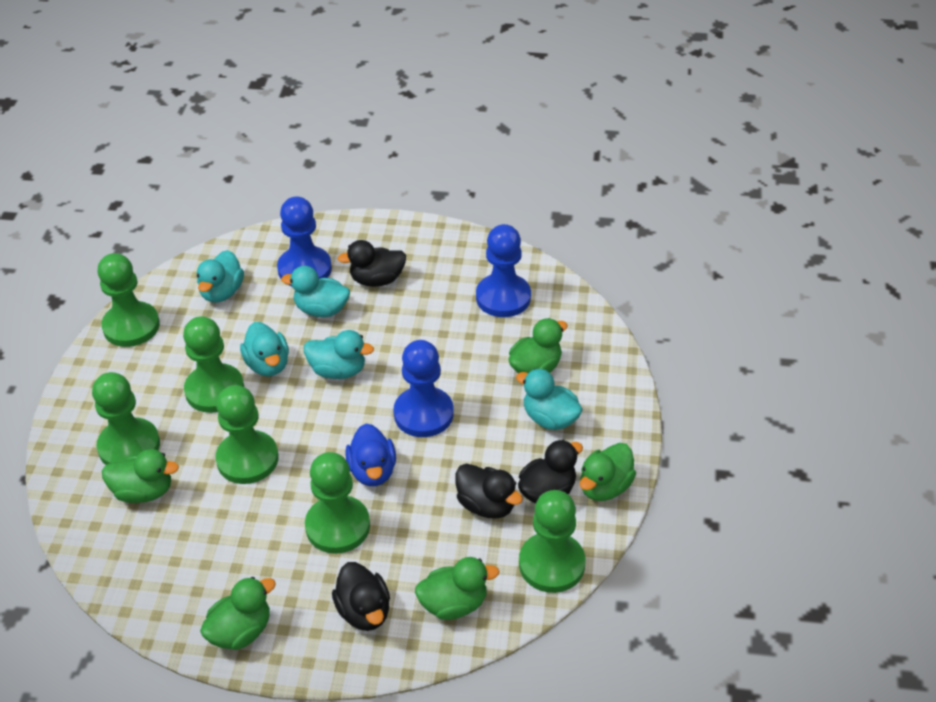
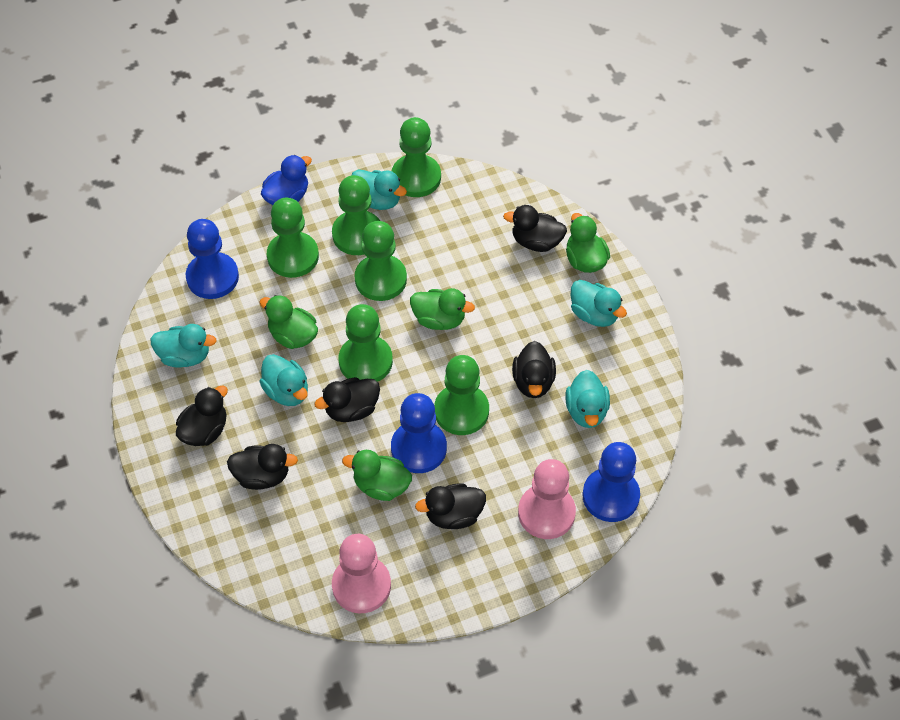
black duck: 4 -> 6
green duck: 5 -> 4
pink pawn: 0 -> 2

